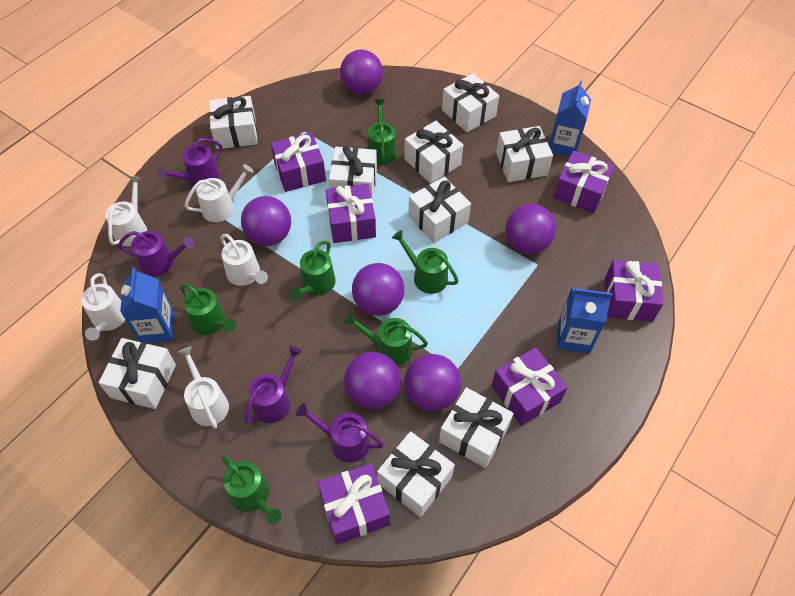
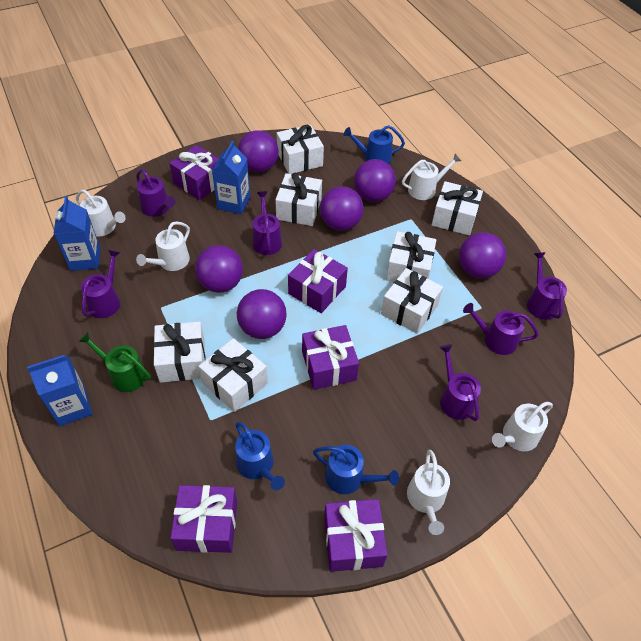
blue watering can: 0 -> 3
green watering can: 6 -> 1
purple gift: 6 -> 5
purple watering can: 4 -> 6
white gift: 9 -> 7

